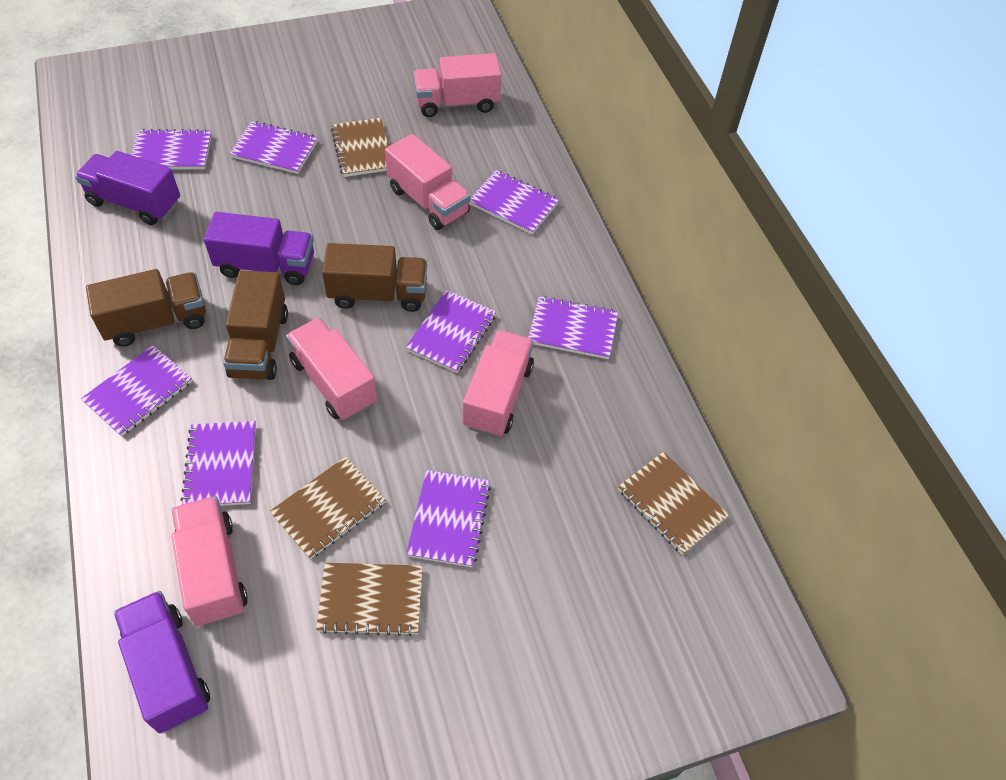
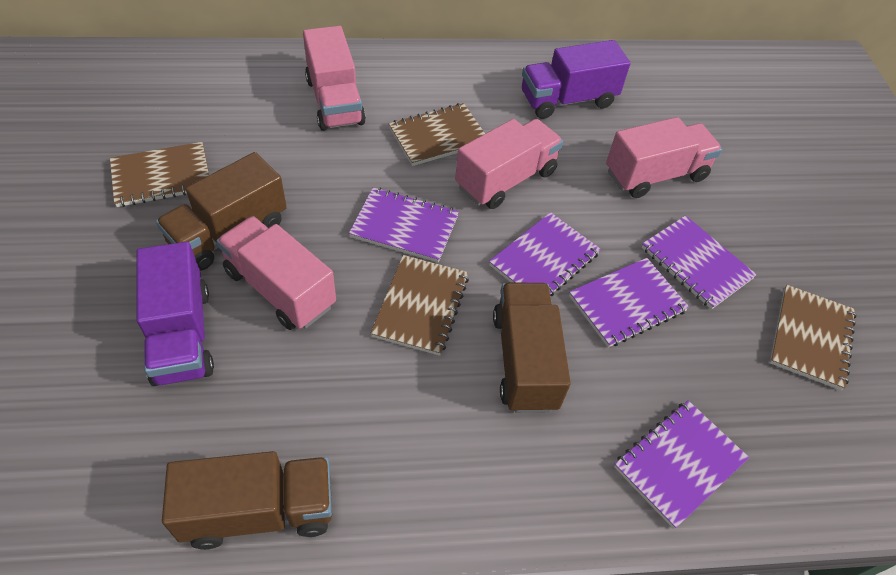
pink truck: 5 -> 4
purple notebook: 8 -> 5
purple truck: 3 -> 2

